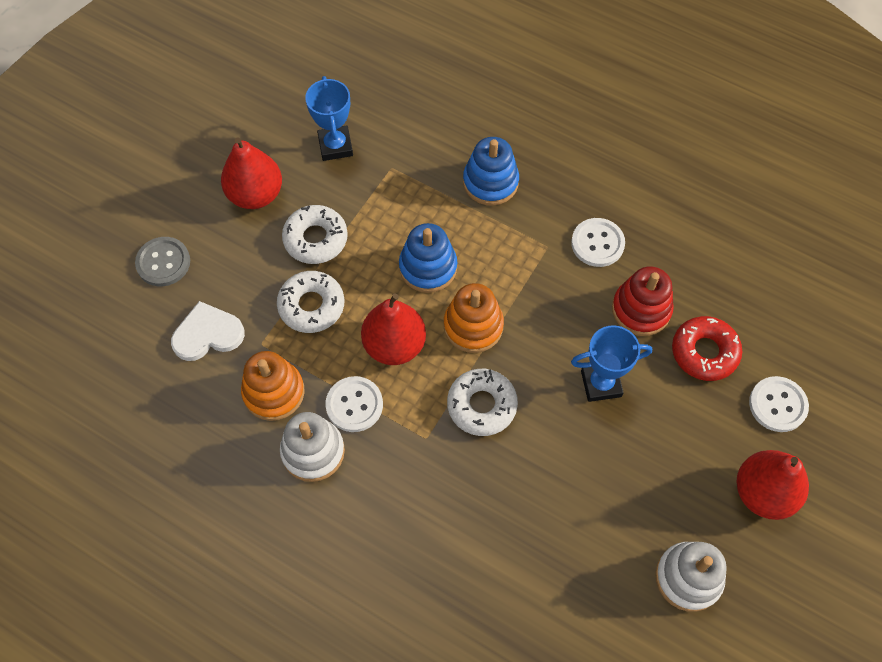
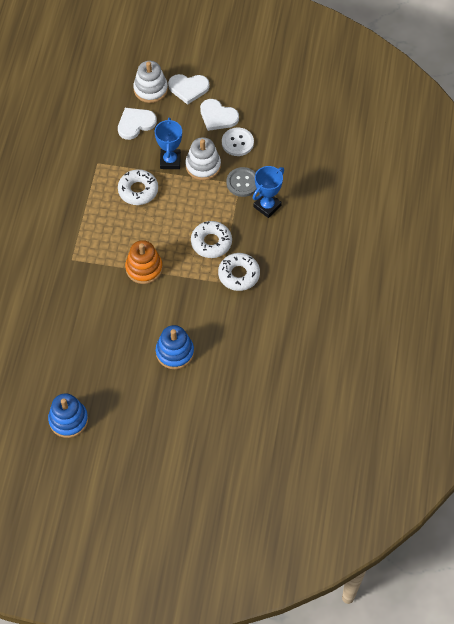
orange stacking toy: 2 -> 1
red donut: 1 -> 0
red pear: 3 -> 0
red stacking toy: 1 -> 0
white button: 3 -> 1
white heart: 1 -> 3

